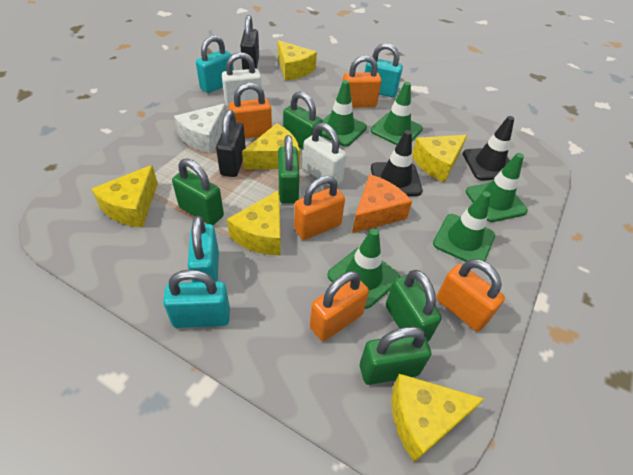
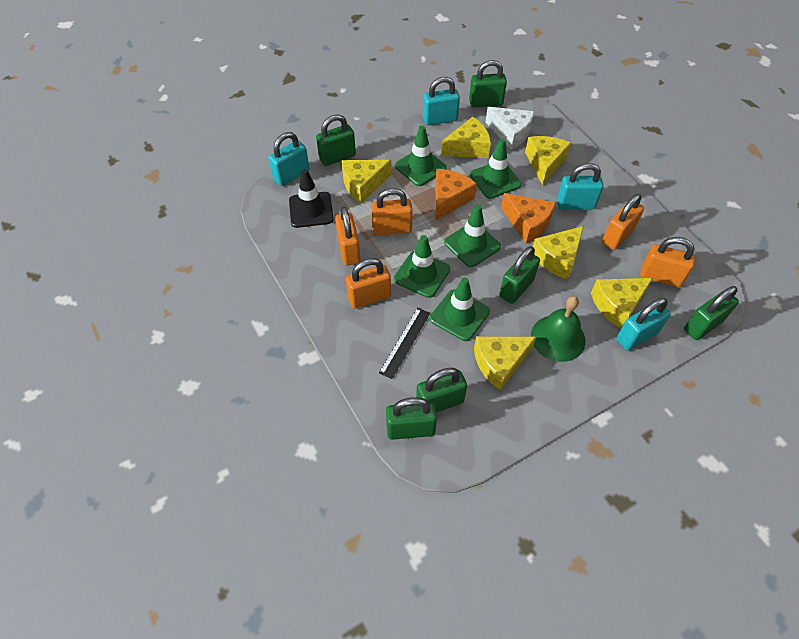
black padlock: 2 -> 0
black ruler: 0 -> 1
black traffic cone: 2 -> 1
green bell: 0 -> 1
green padlock: 5 -> 6
orange cheese: 1 -> 2
white padlock: 2 -> 0

